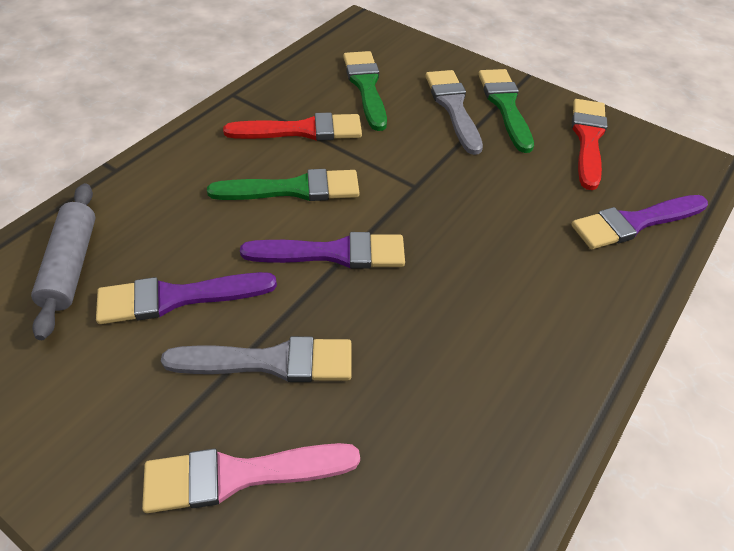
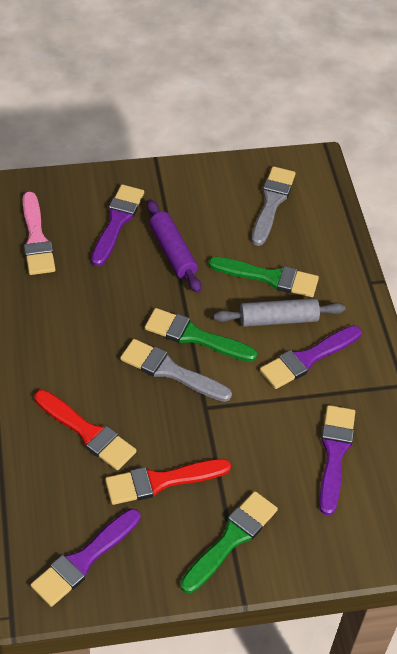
purple brush: 3 -> 4
purple rolling pin: 0 -> 1

